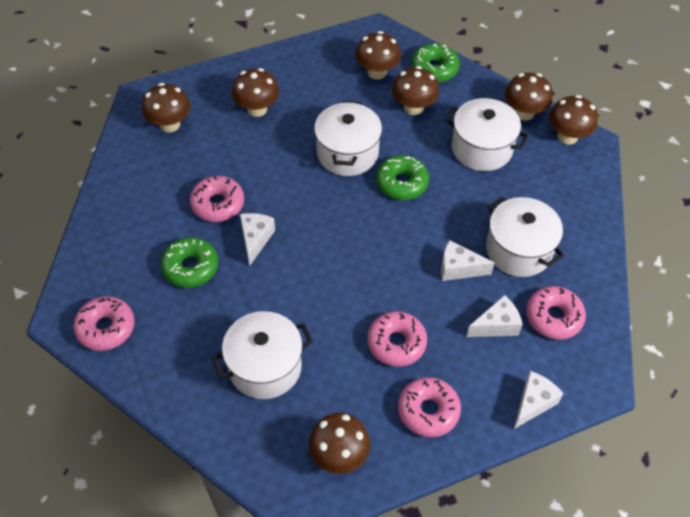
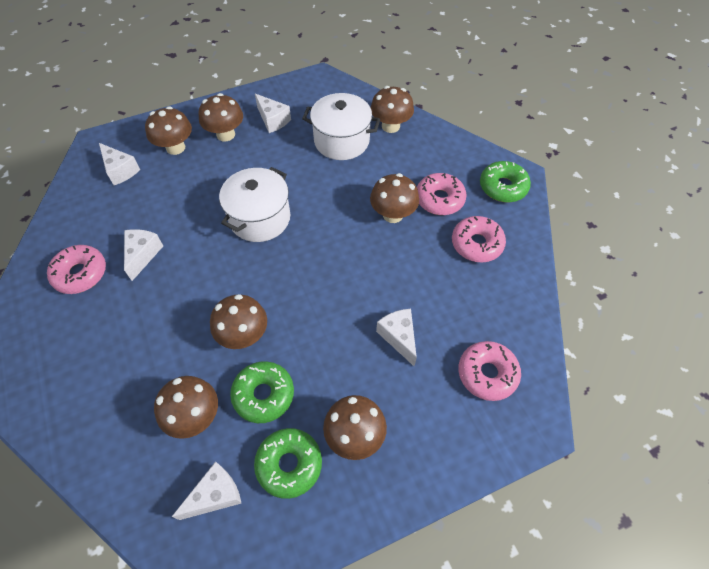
pink donut: 5 -> 4
white cheese: 4 -> 5
white pot: 4 -> 2

